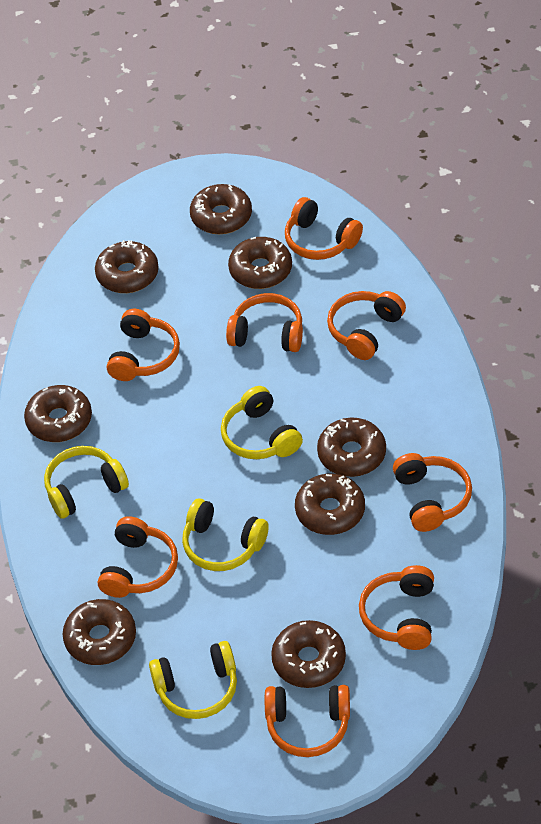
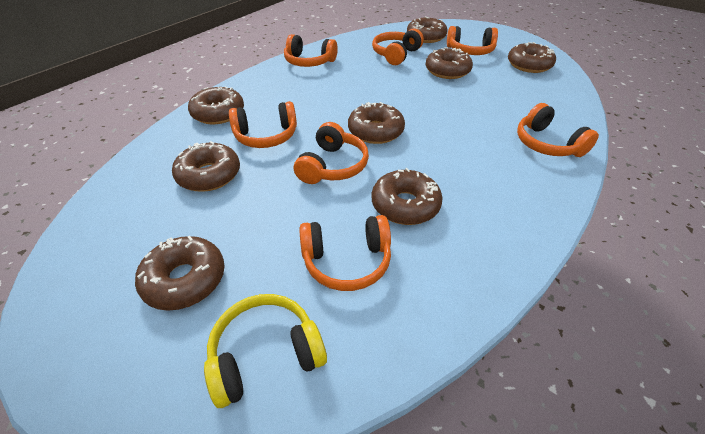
orange headphones: 8 -> 7
yellow headphones: 4 -> 1

